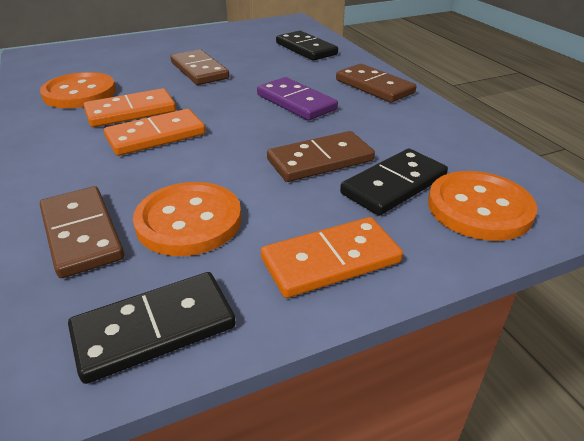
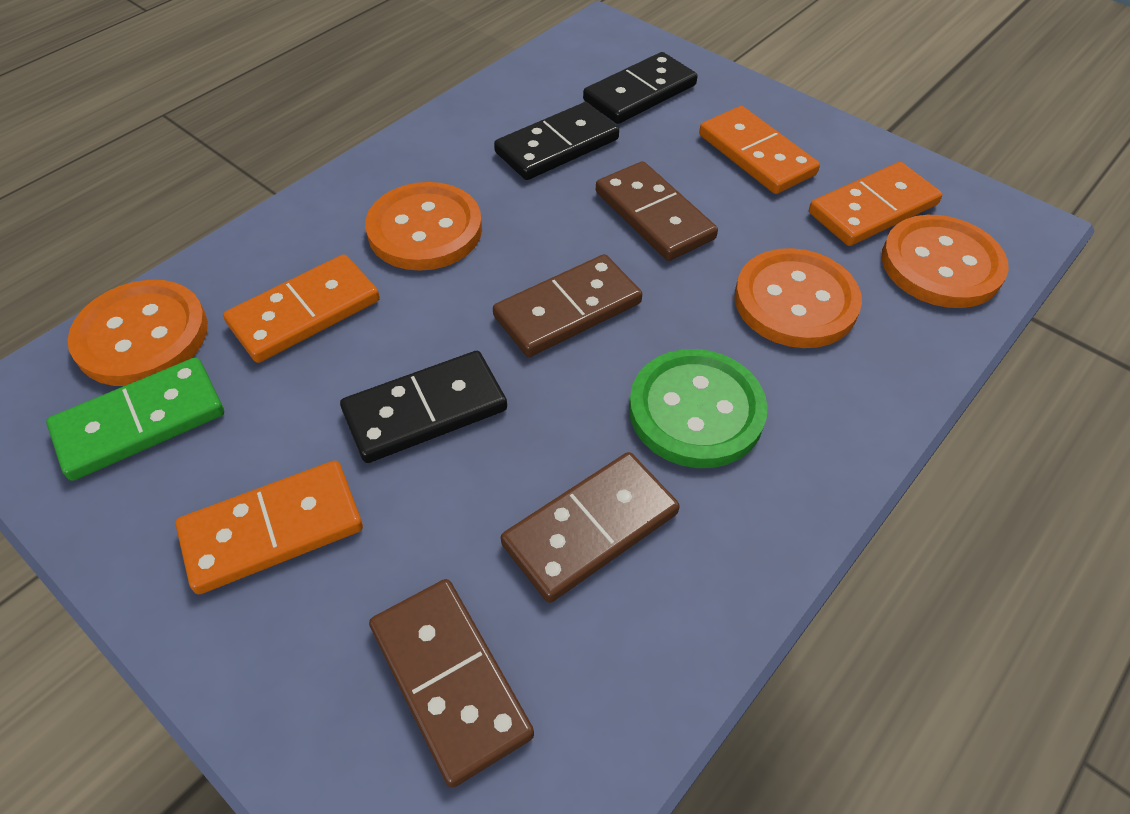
green button: 0 -> 1
green domino: 0 -> 1
orange button: 3 -> 4
orange domino: 3 -> 4
purple domino: 1 -> 0

